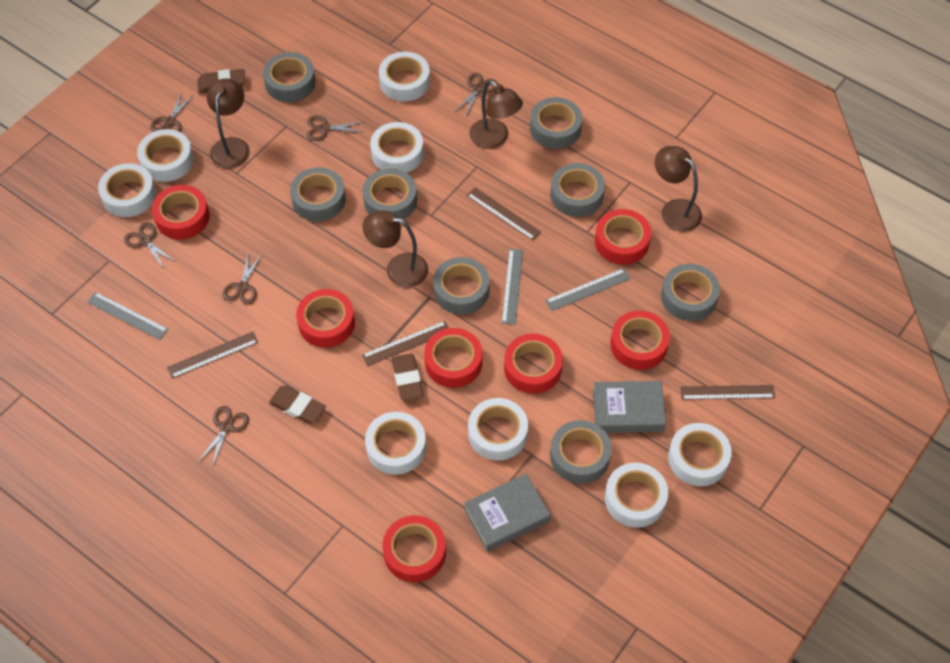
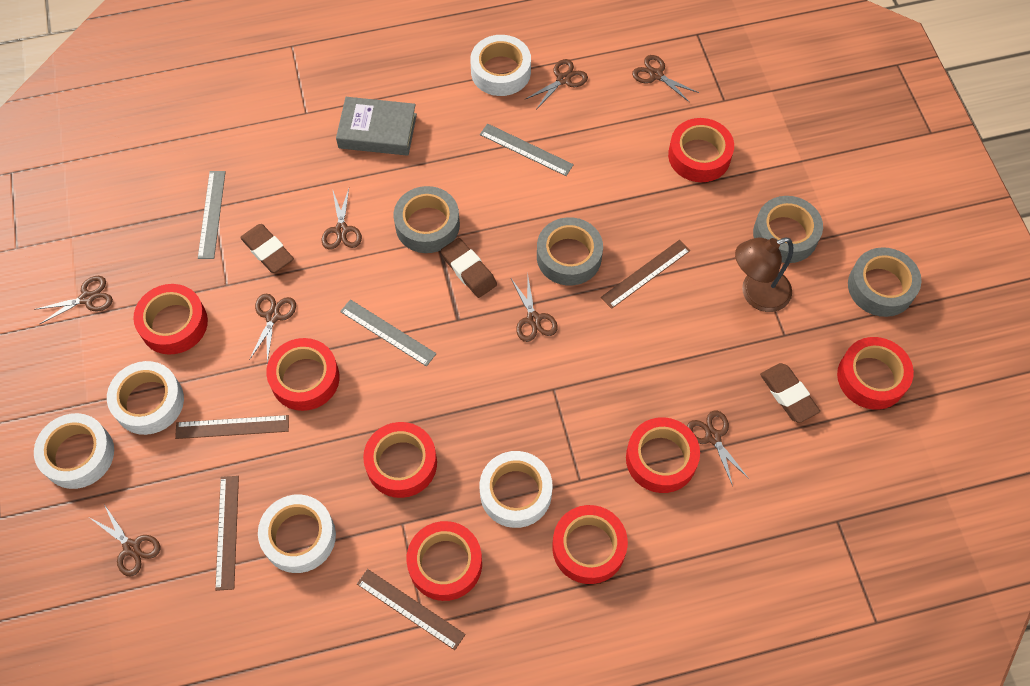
brown lamp: 4 -> 1
brown scissors: 6 -> 8
grey book: 2 -> 1
grey tape: 8 -> 4
red tape: 7 -> 8
white tape: 8 -> 5

